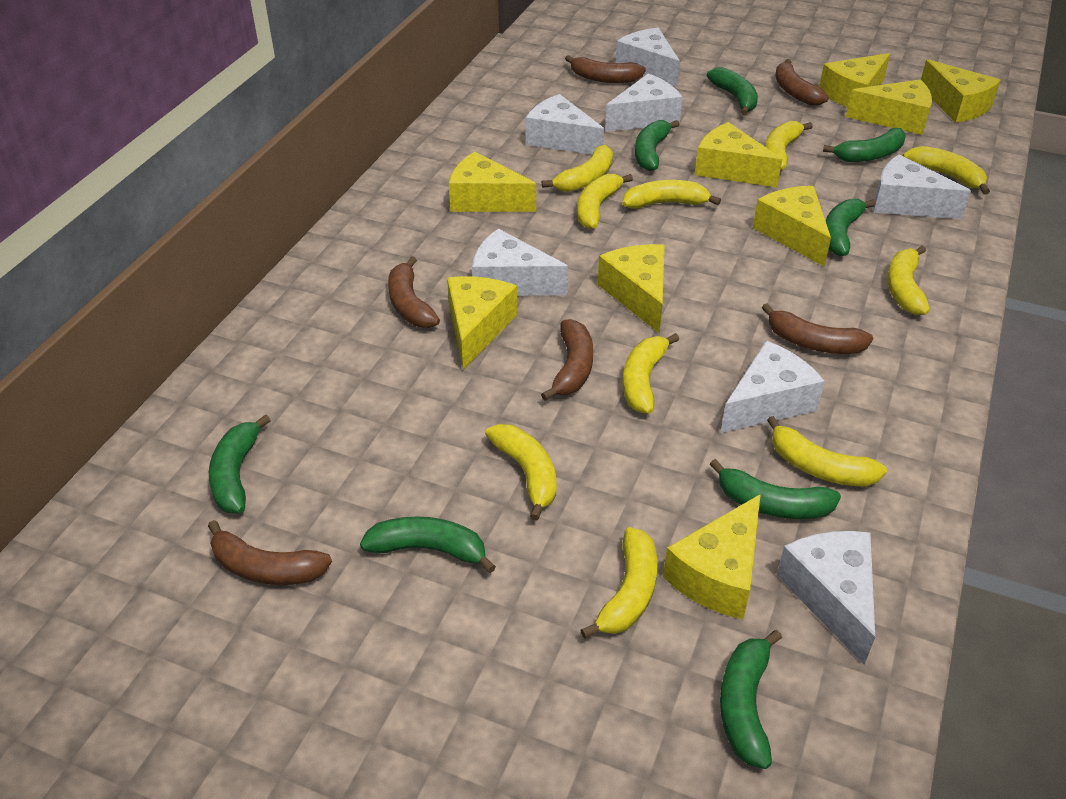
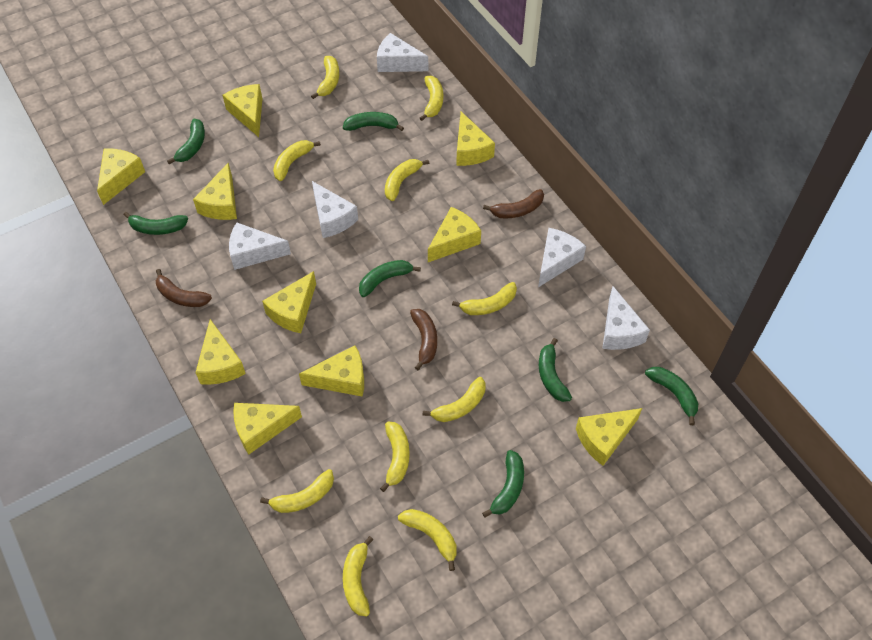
brown banana: 6 -> 3
green banana: 8 -> 7
white cheese: 7 -> 5
yellow cheese: 9 -> 10

